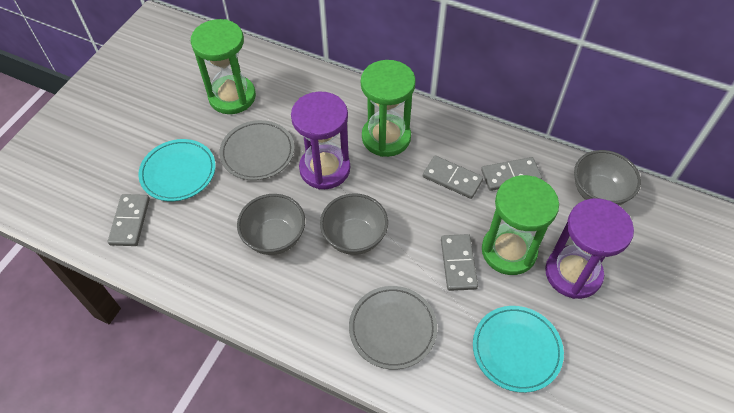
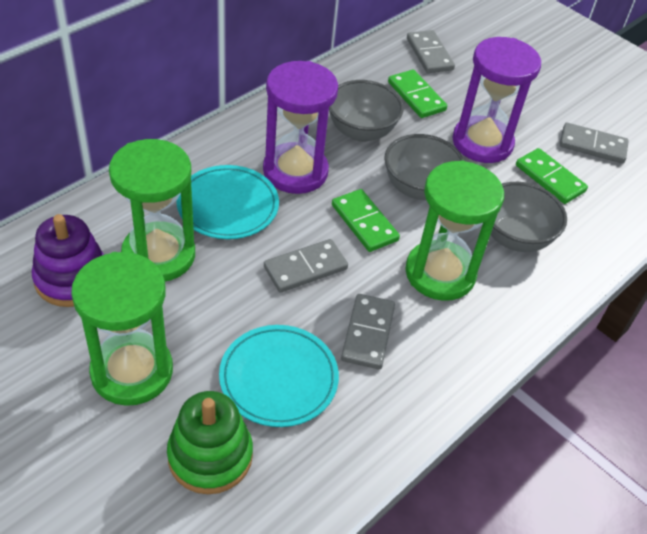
green domino: 0 -> 3
green stacking toy: 0 -> 1
grey plate: 2 -> 0
purple stacking toy: 0 -> 1

